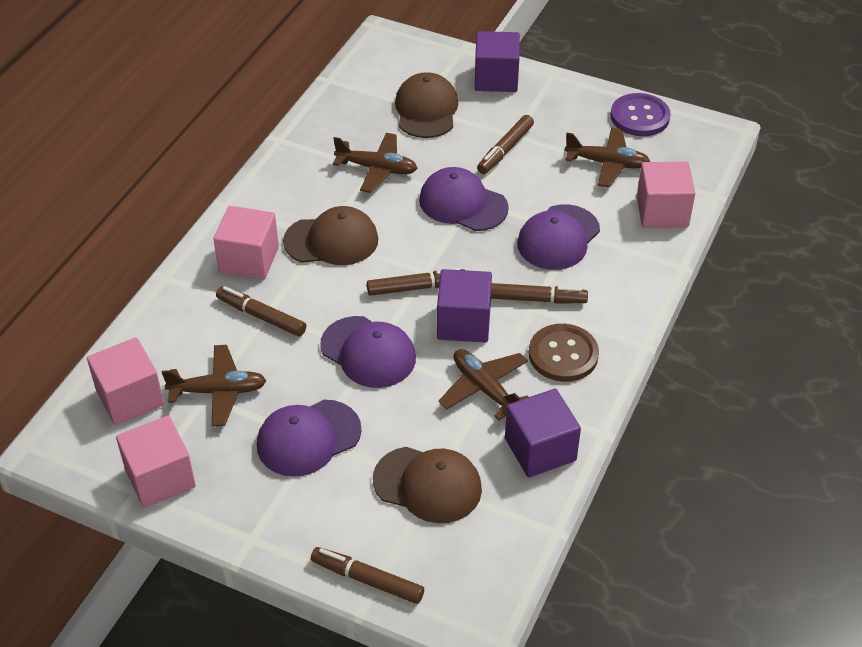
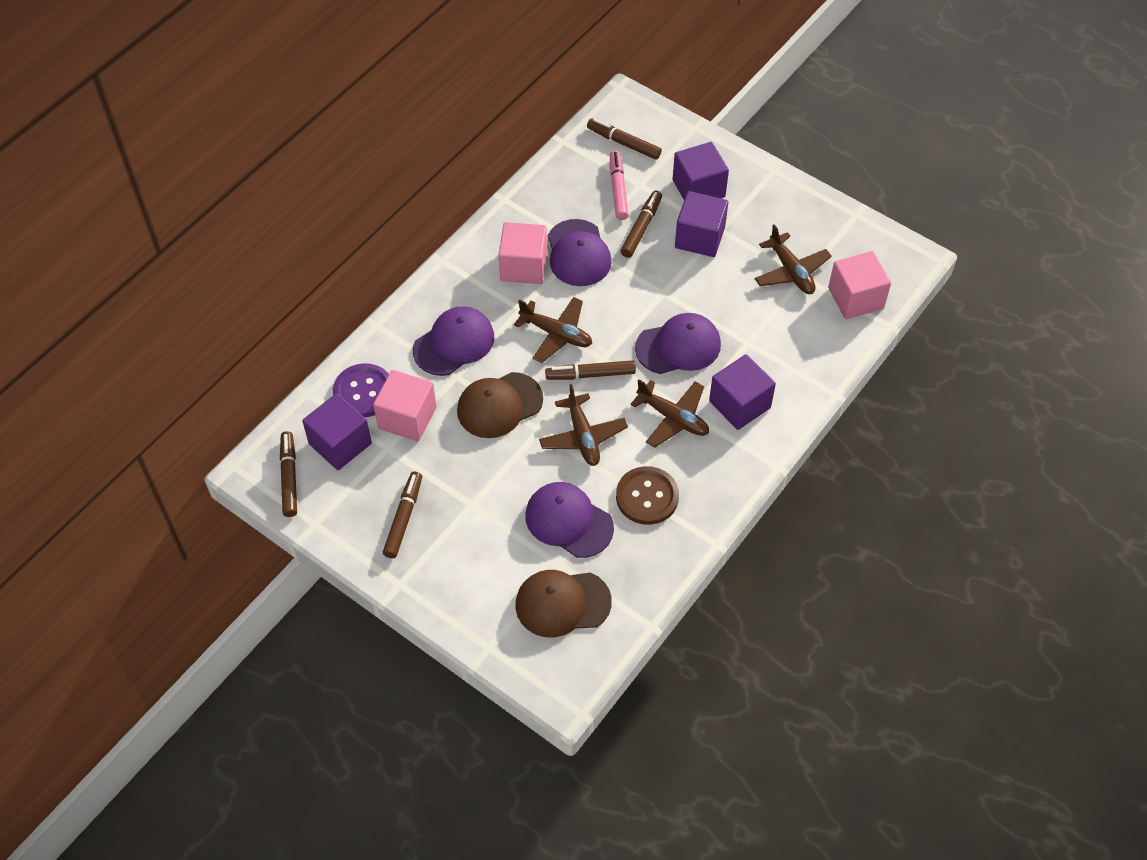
brown cap: 3 -> 2
pink cube: 4 -> 3
pink marker: 0 -> 1
purple cube: 3 -> 4

